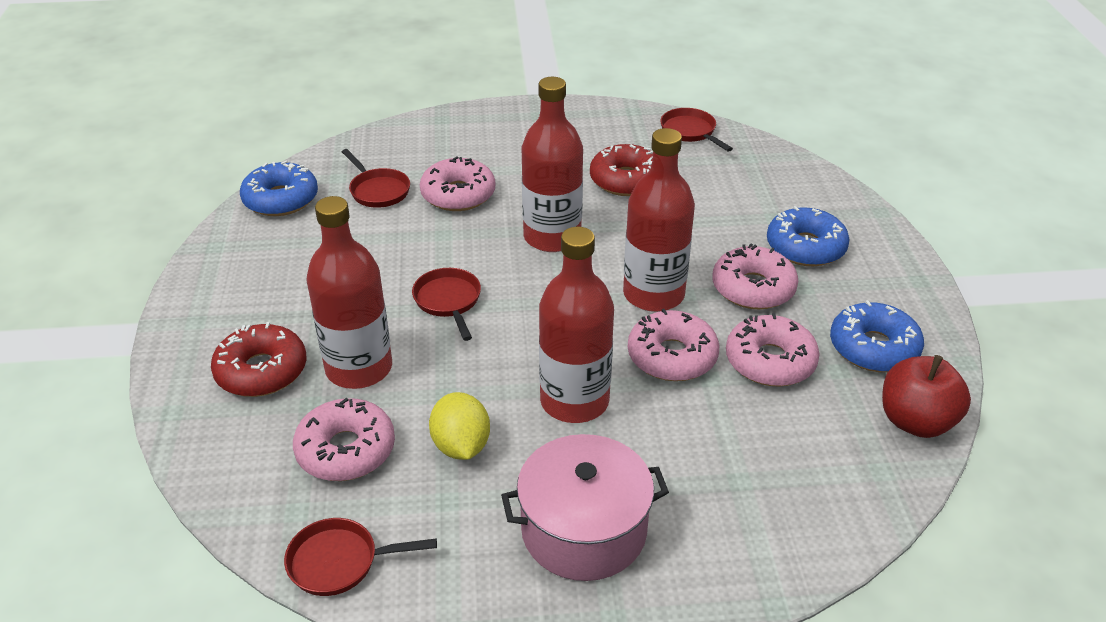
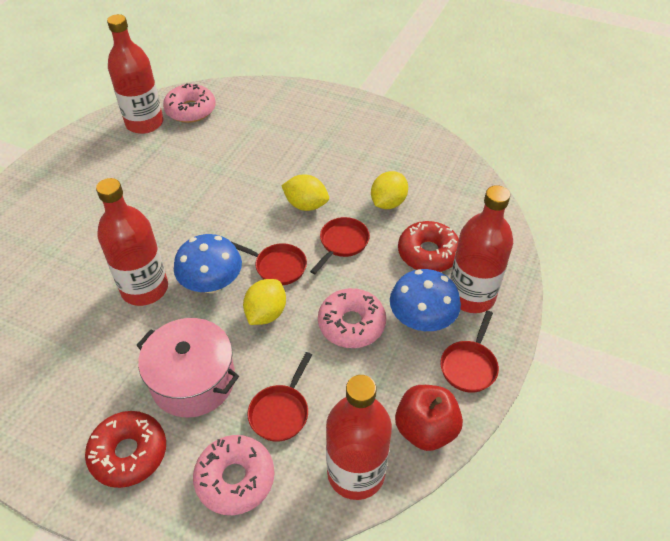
blue donut: 3 -> 0
blue mushroom: 0 -> 2
pink donut: 5 -> 3
yellow lemon: 1 -> 3

